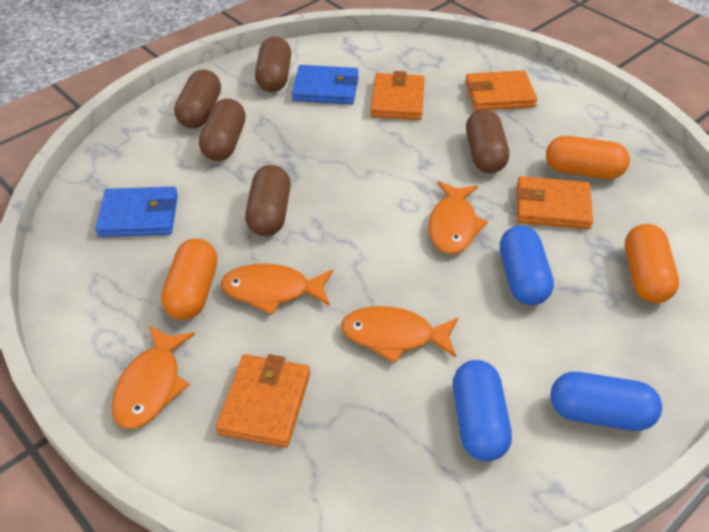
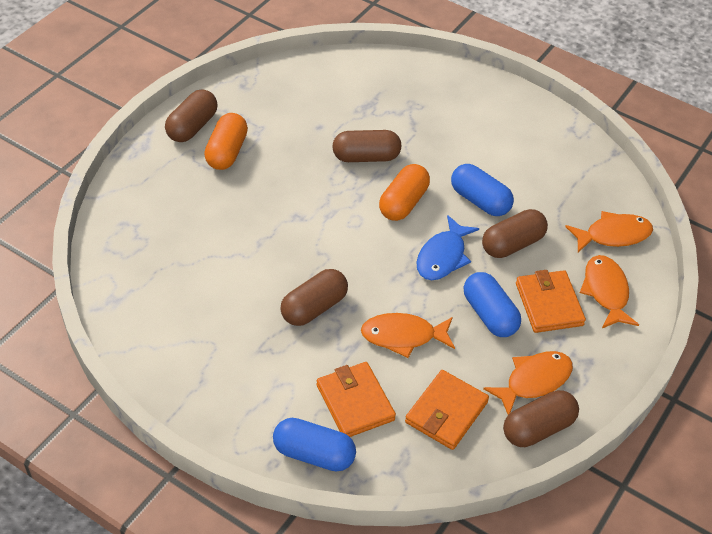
blue fish: 0 -> 1
blue wallet: 2 -> 0
orange capsule: 3 -> 2
orange wallet: 4 -> 3

